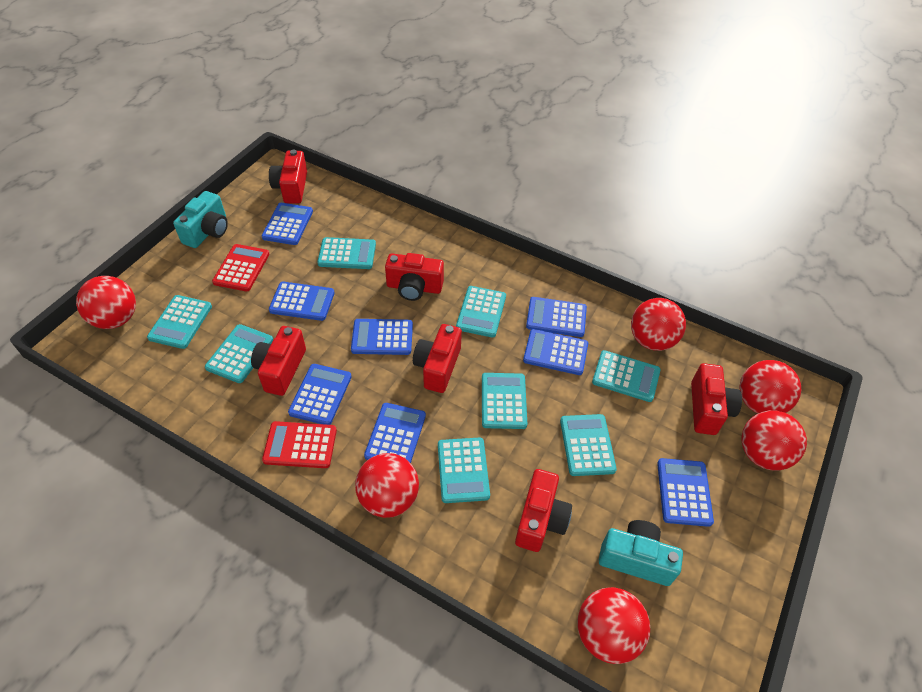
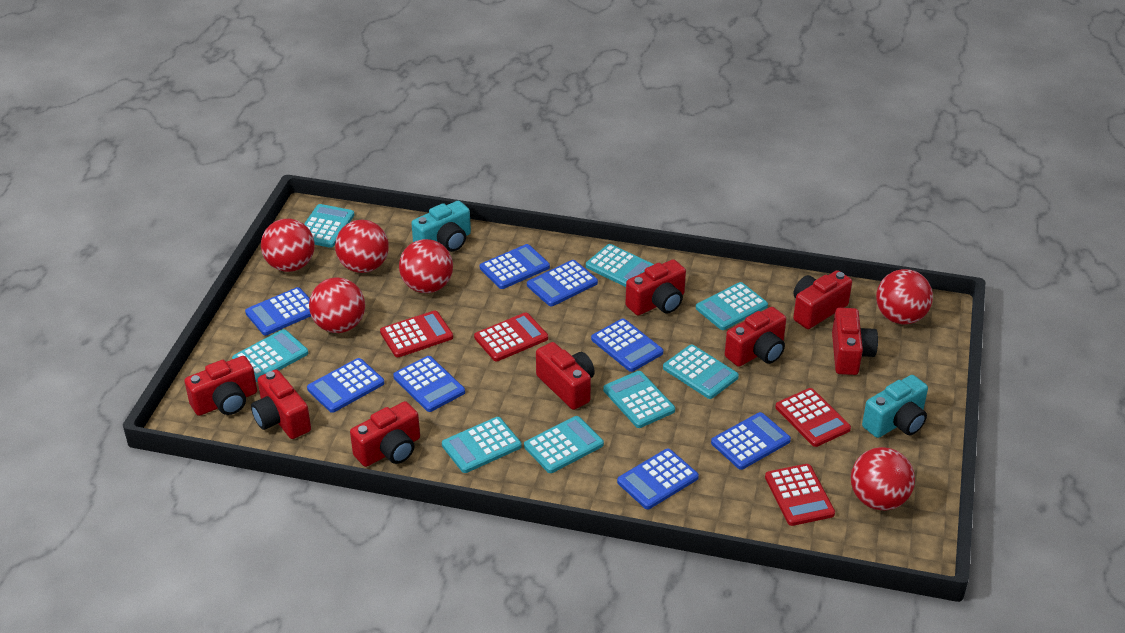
red calculator: 2 -> 4
red camera: 6 -> 8

